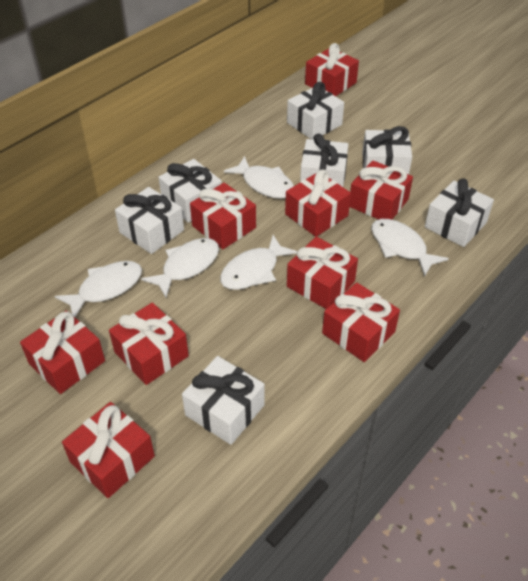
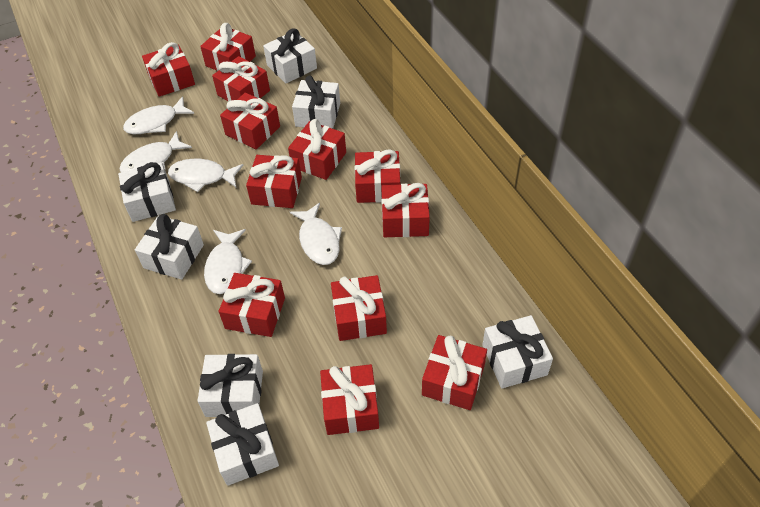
red gift: 9 -> 12

